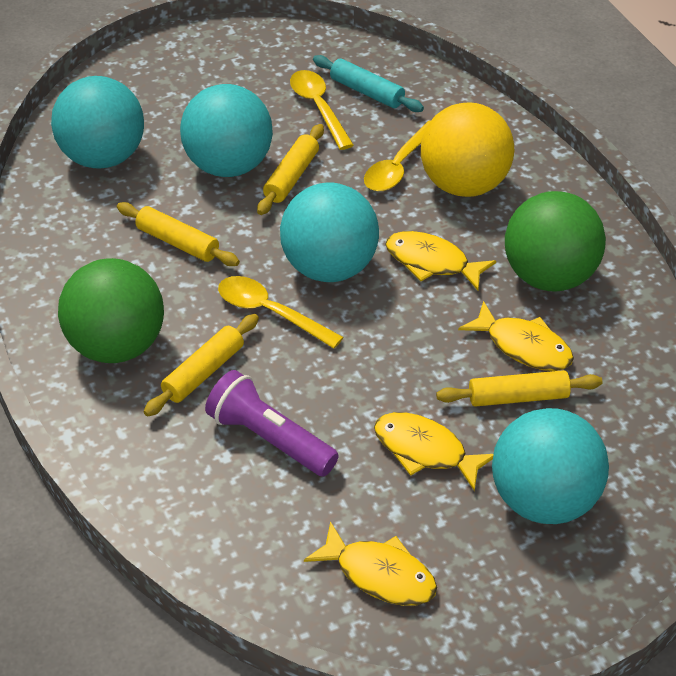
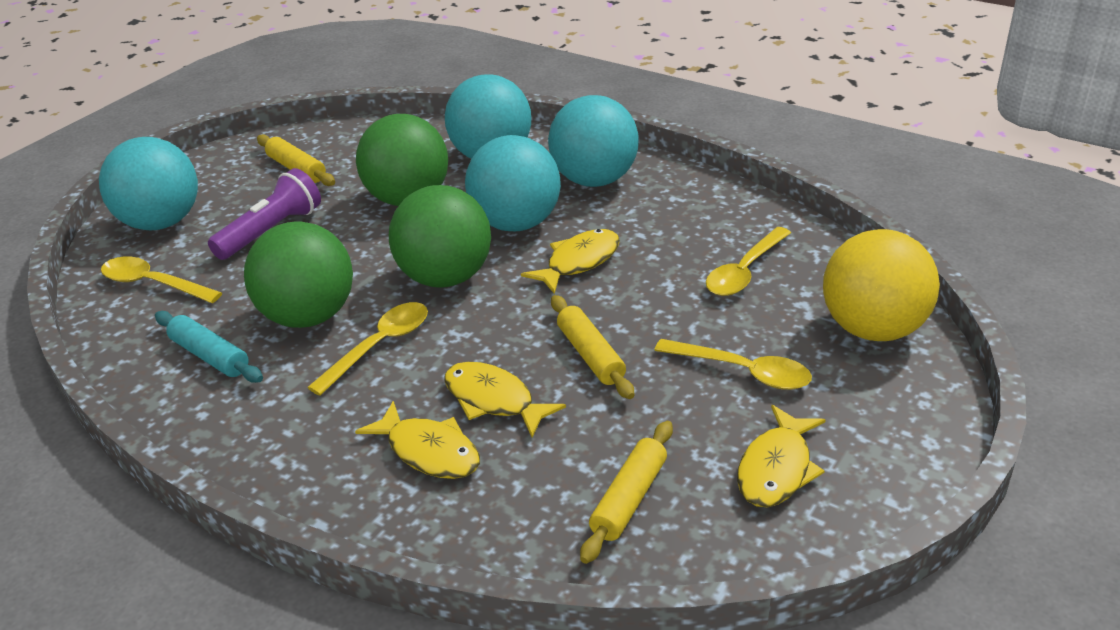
green ball: 2 -> 3
yellow rolling pin: 4 -> 3
yellow spoon: 3 -> 4

